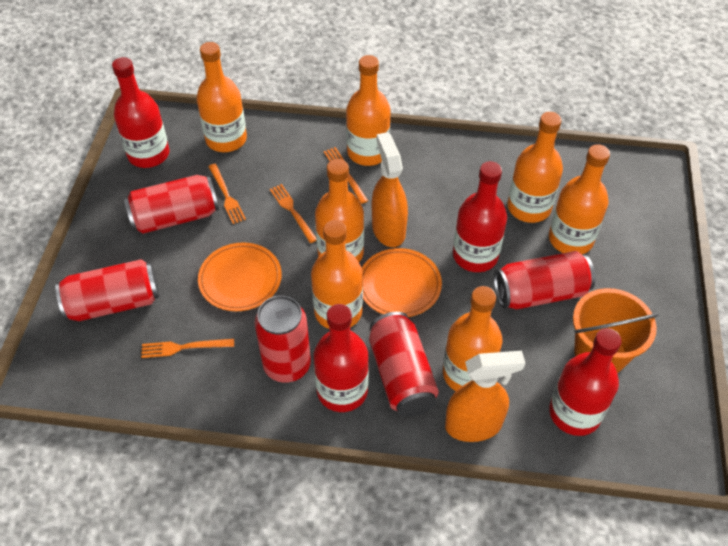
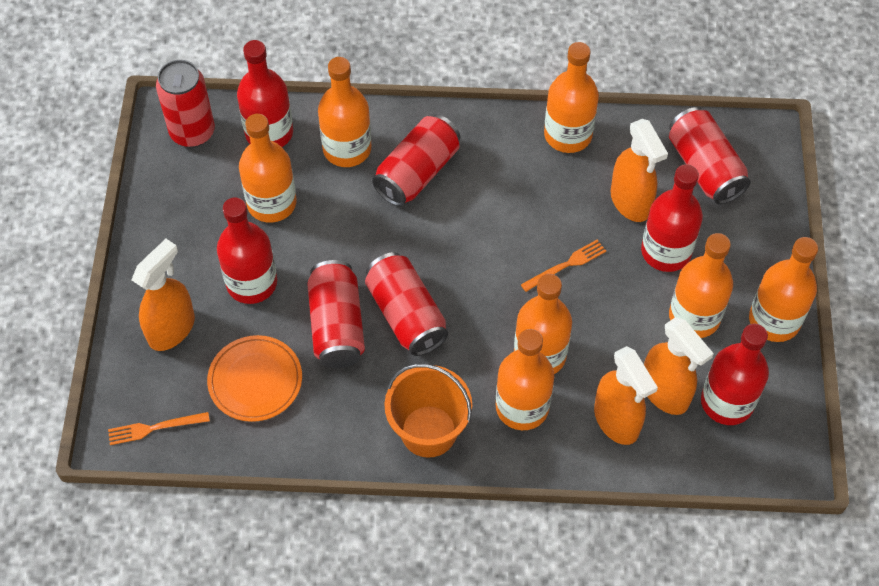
orange fork: 4 -> 2
orange plate: 2 -> 1
orange spray bottle: 2 -> 4

